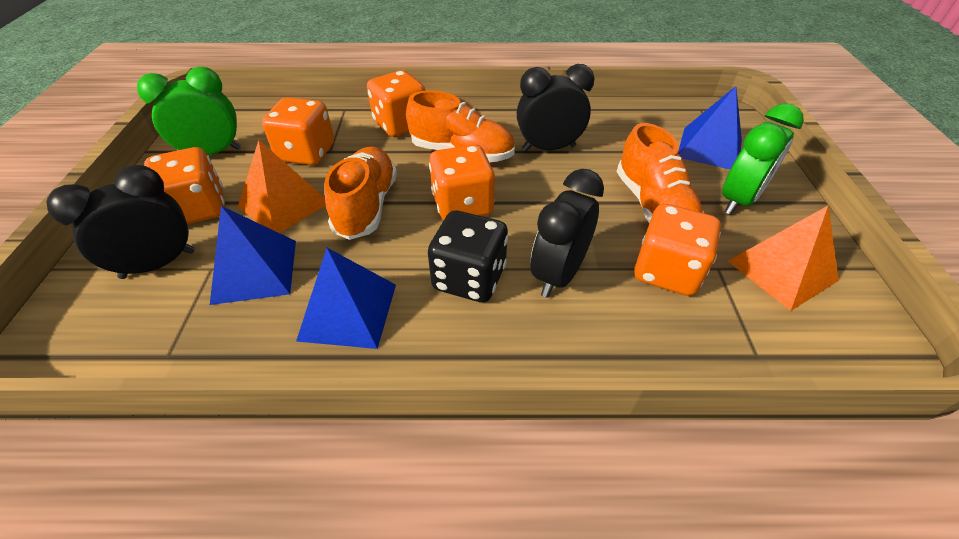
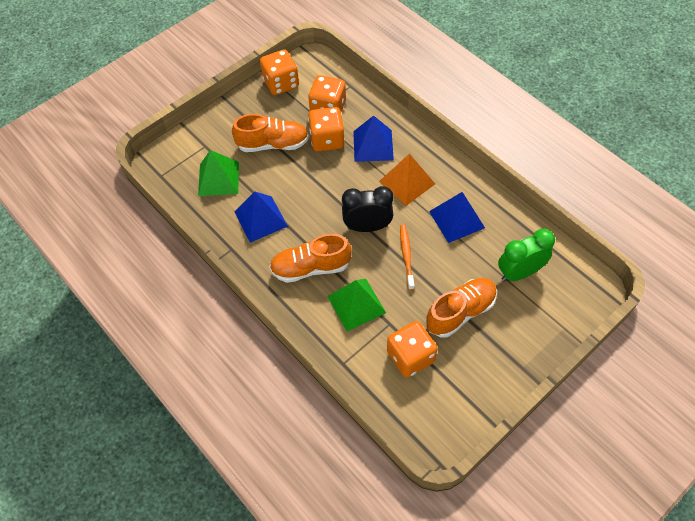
black clock: 3 -> 1
black dice: 1 -> 0
green clock: 2 -> 1
green pyramid: 0 -> 2
orange dice: 5 -> 4
orange pyramid: 2 -> 1
orange toothbrush: 0 -> 1

